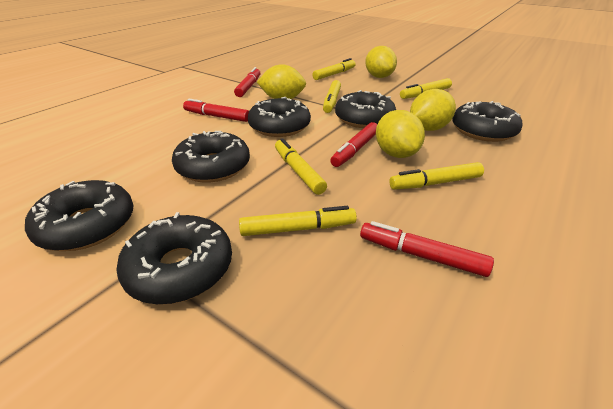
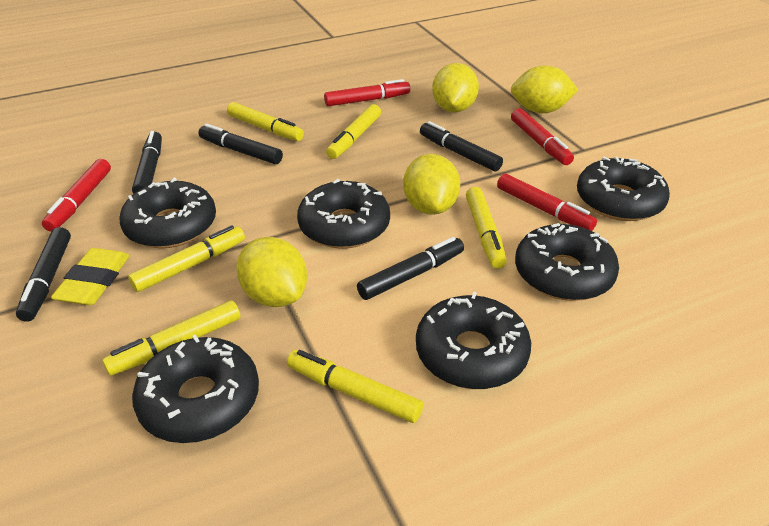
black marker: 0 -> 5
yellow eraser: 0 -> 1

